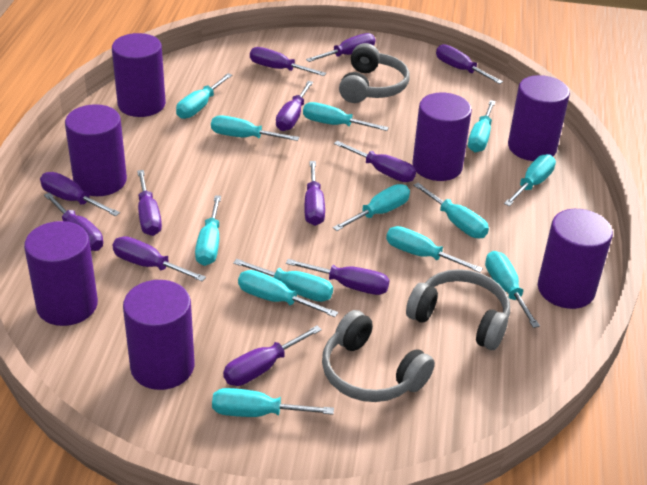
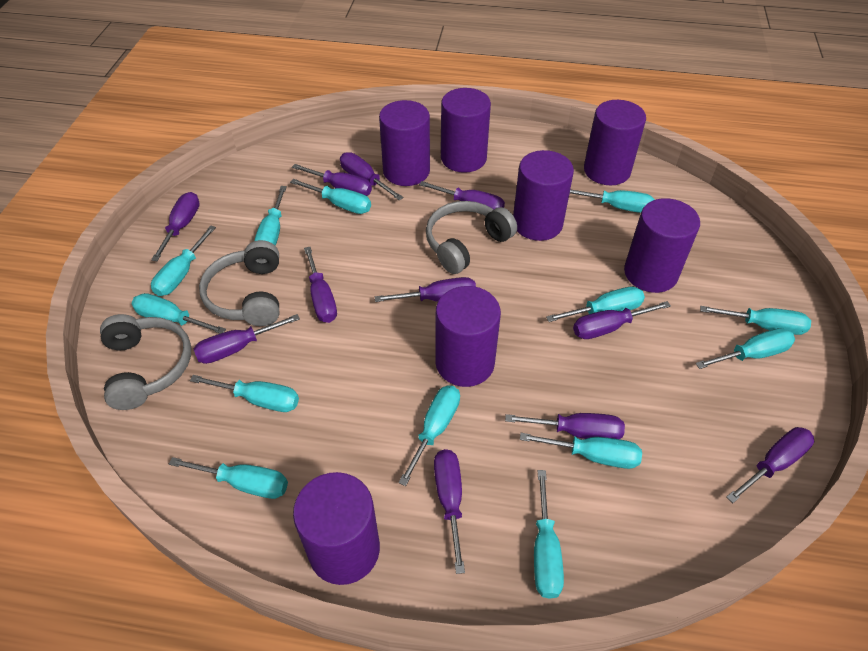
purple screwdriver: 12 -> 11

